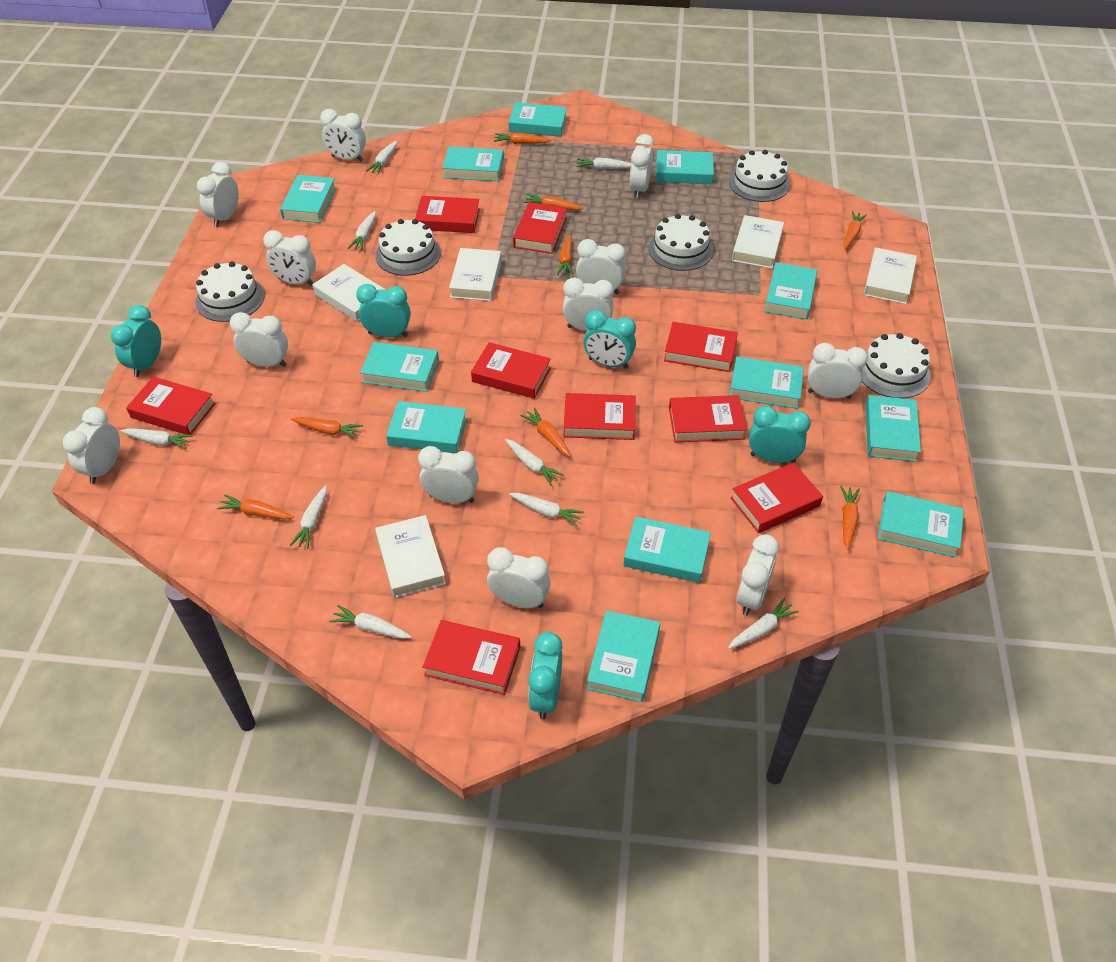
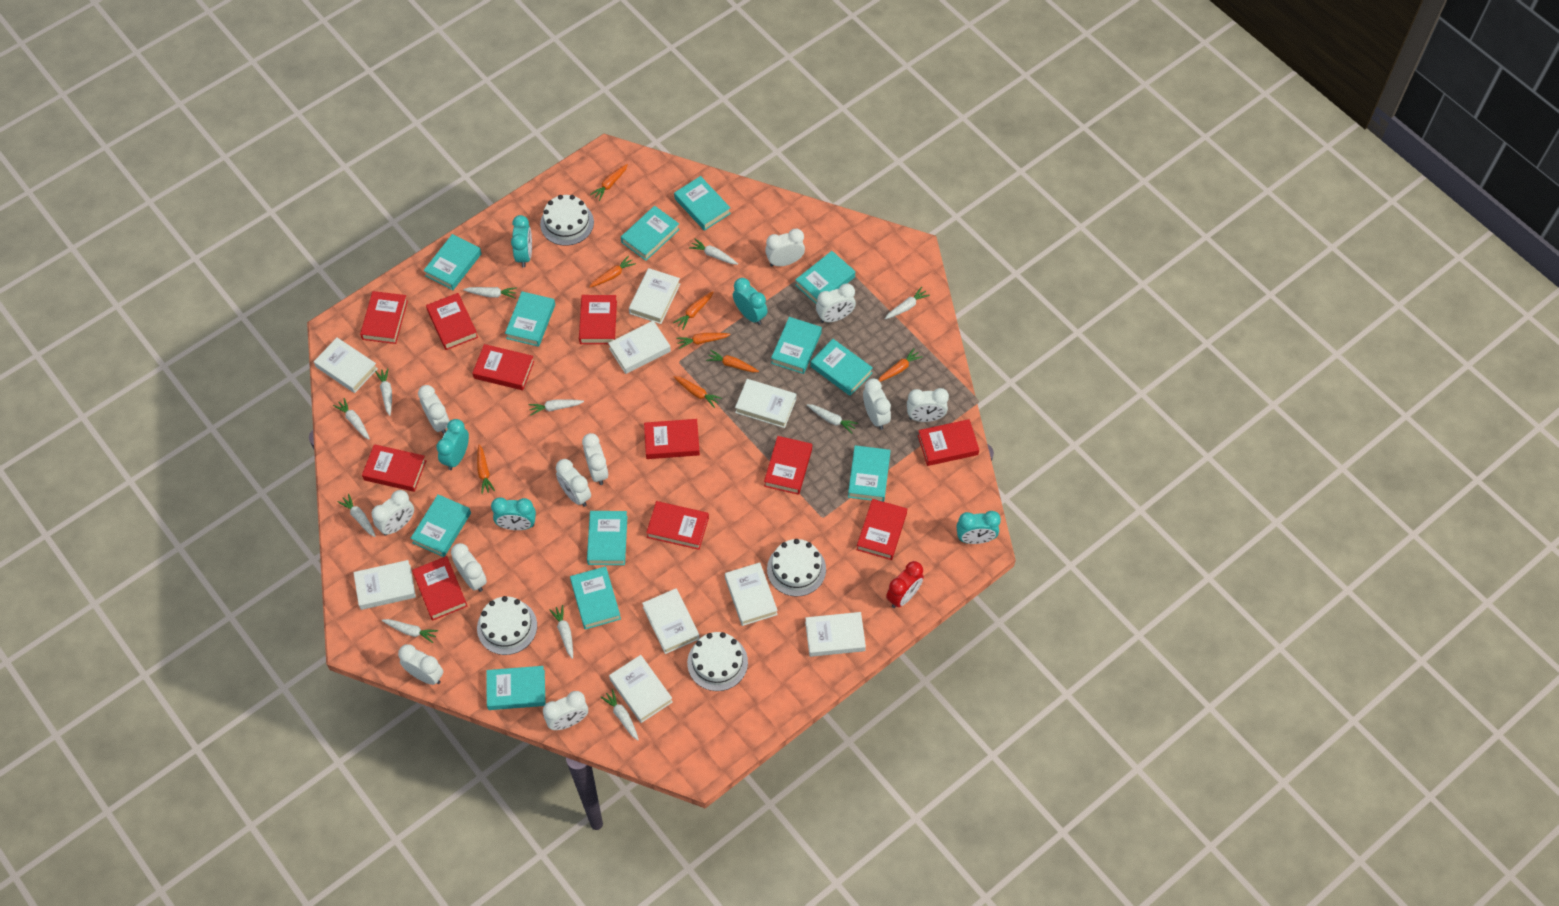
red book: 9 -> 11
red clock: 0 -> 1
white book: 5 -> 9
white cake: 5 -> 4
white carrot: 9 -> 11
white clock: 12 -> 11

